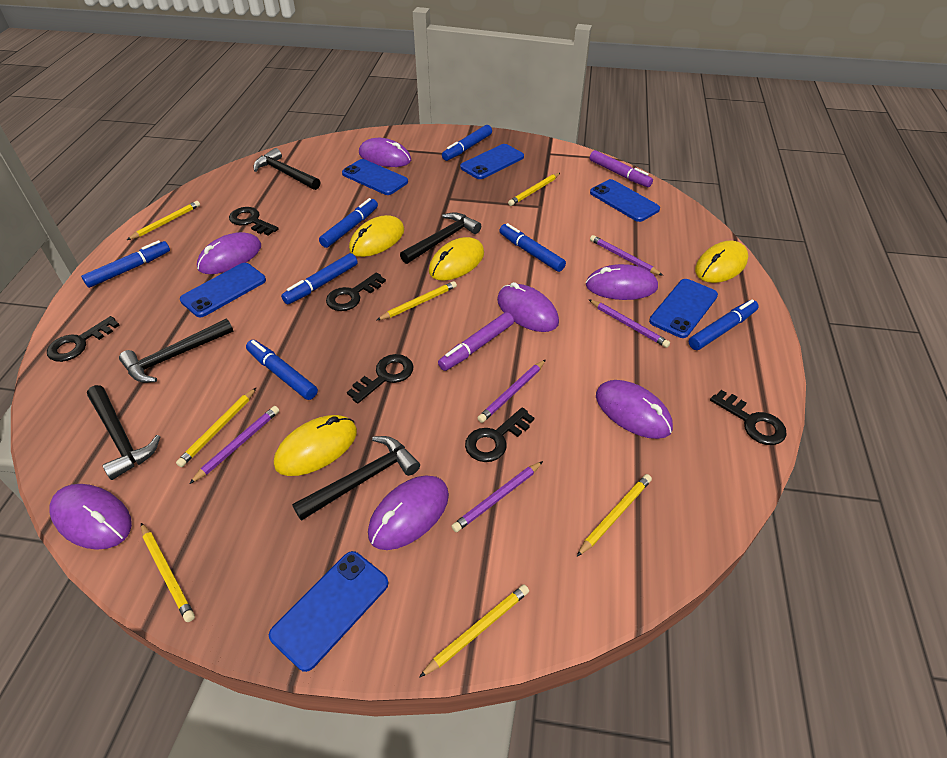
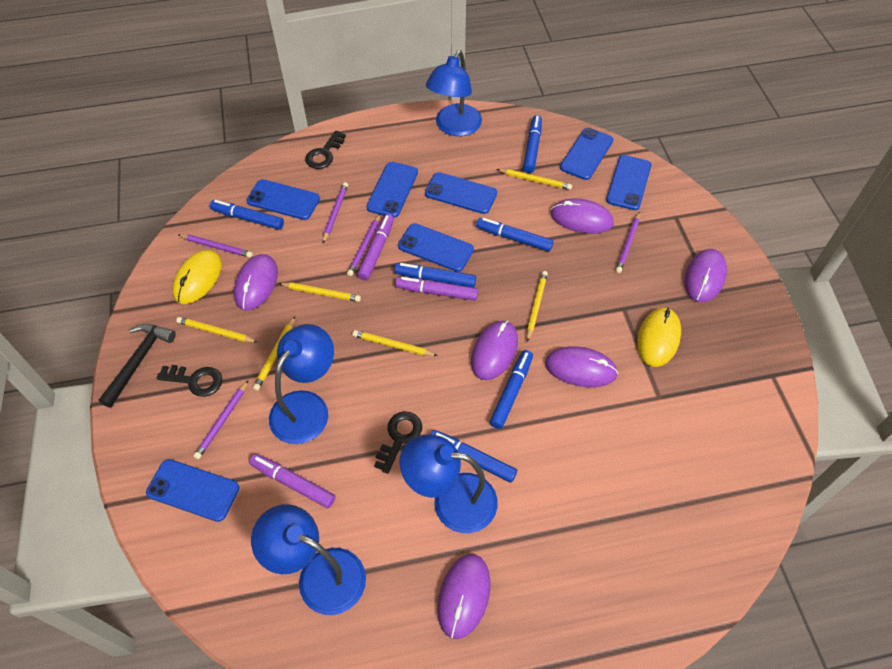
black hammer: 5 -> 1
black key: 6 -> 3
blue lamp: 0 -> 4
blue marker: 7 -> 6
blue phone: 6 -> 7
purple marker: 2 -> 3
purple mouse: 7 -> 6
yellow mouse: 4 -> 2
yellow pencil: 7 -> 6

